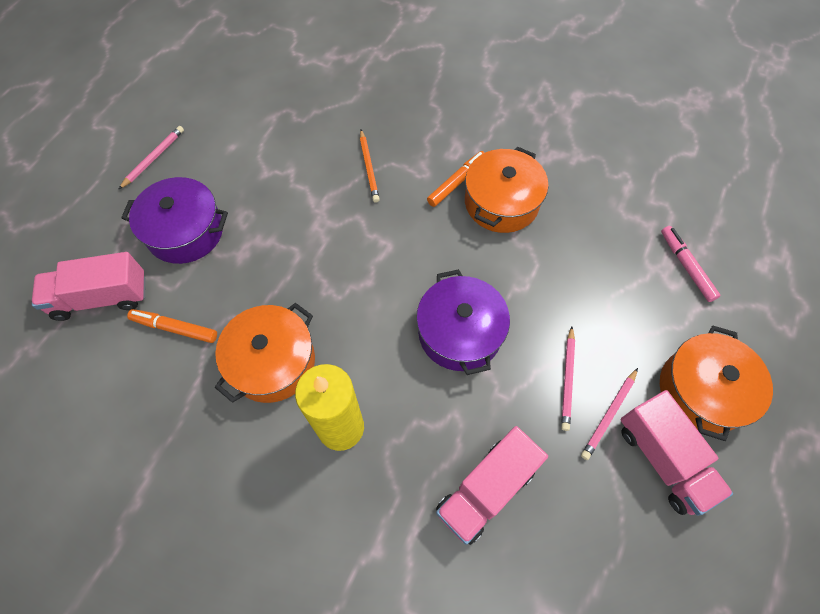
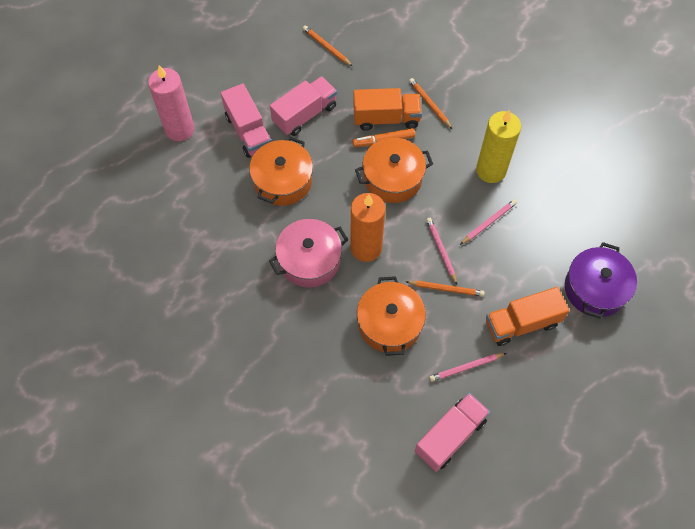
orange candle: 0 -> 1
orange marker: 2 -> 1
orange pencil: 1 -> 3
orange truck: 0 -> 2
pink candle: 0 -> 1
pink marker: 1 -> 0
pink pot: 0 -> 1
purple pot: 2 -> 1

